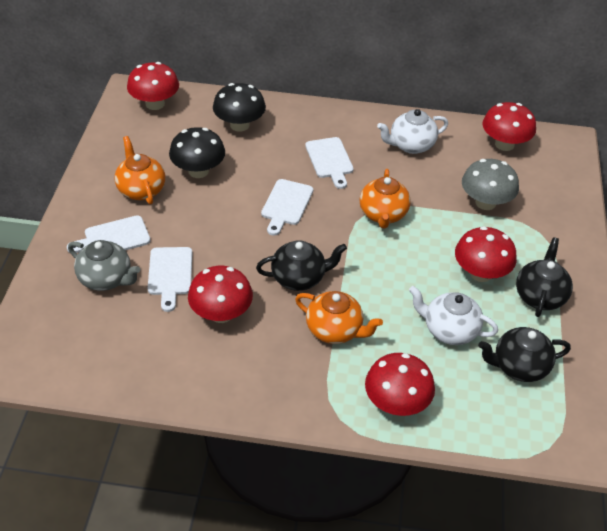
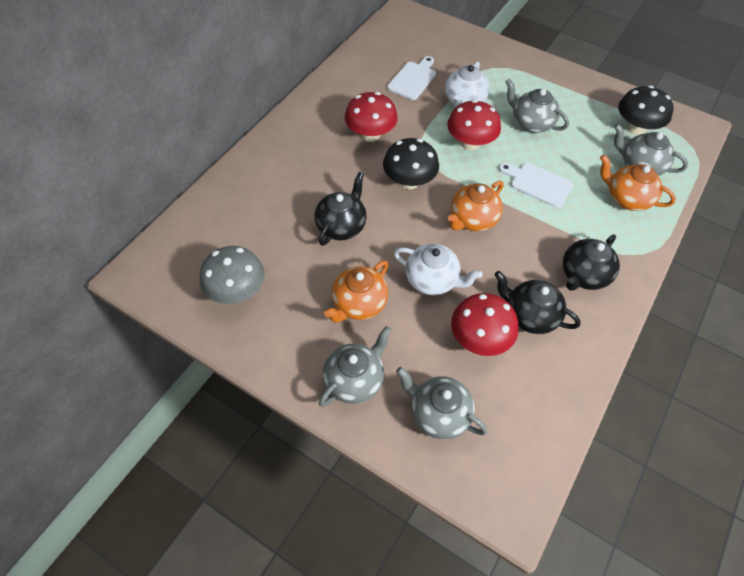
grey teapot: 1 -> 4
red mushroom: 5 -> 3
white cutting board: 4 -> 2

